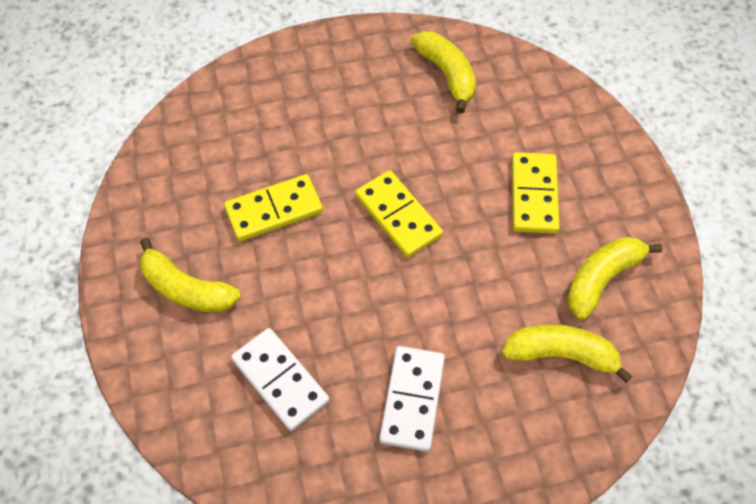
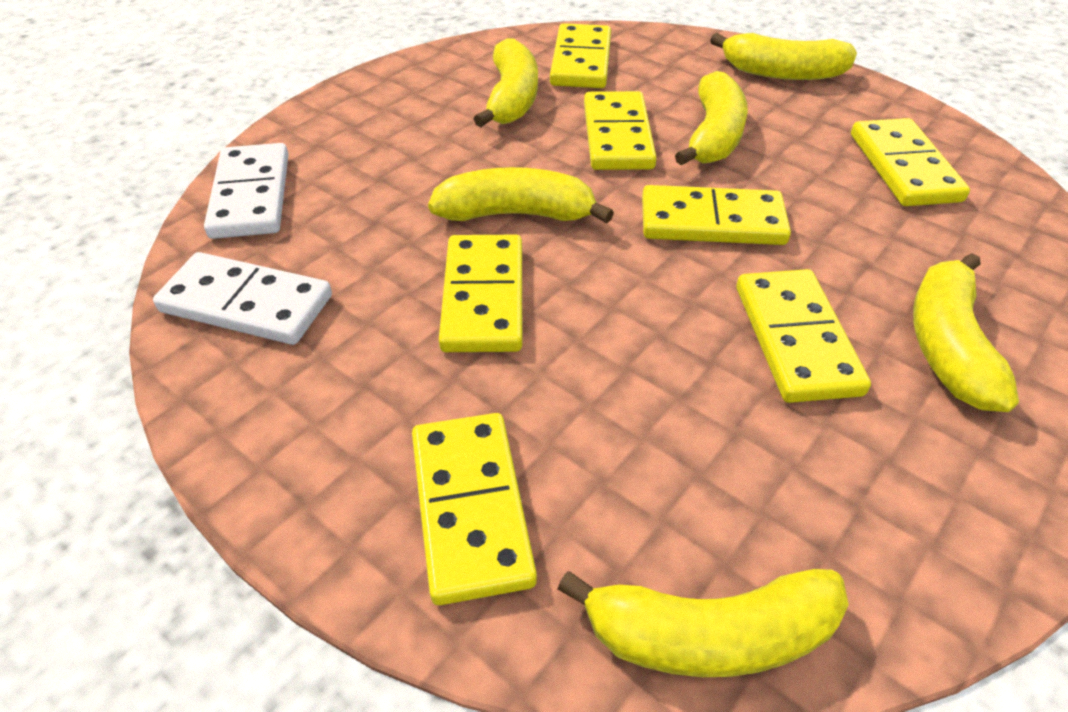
yellow banana: 4 -> 6
yellow domino: 3 -> 7

